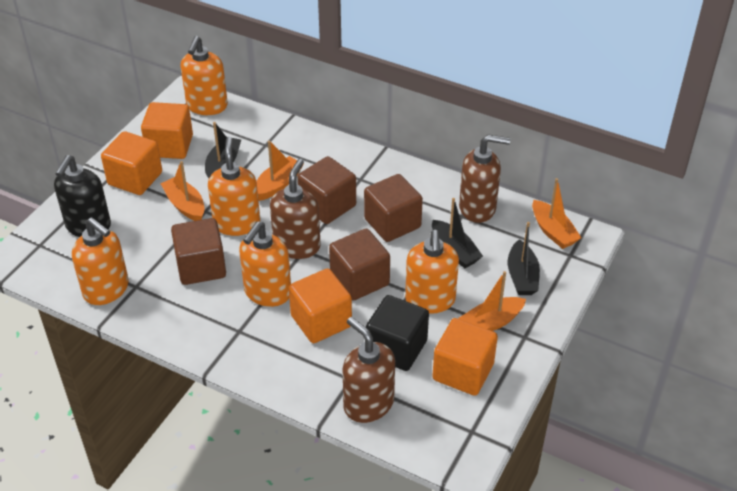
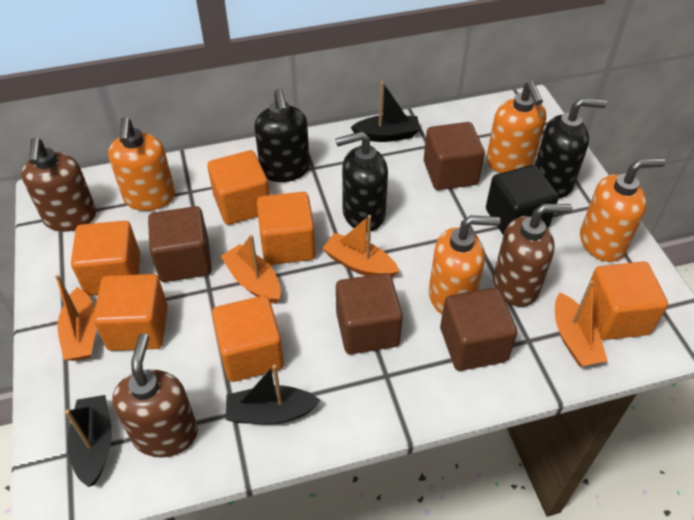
black soap dispenser: 1 -> 3
orange cube: 4 -> 6
orange soap dispenser: 5 -> 4

